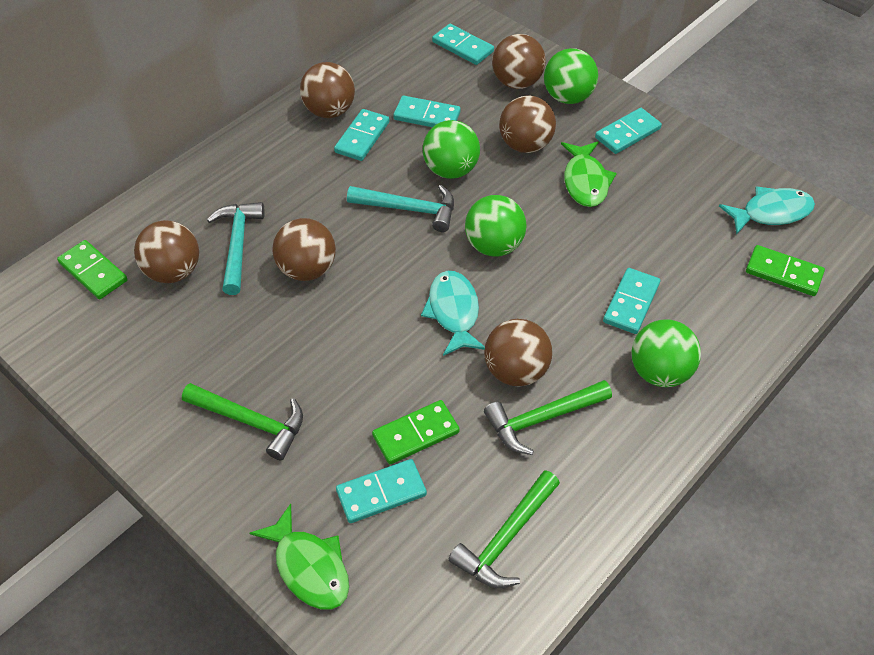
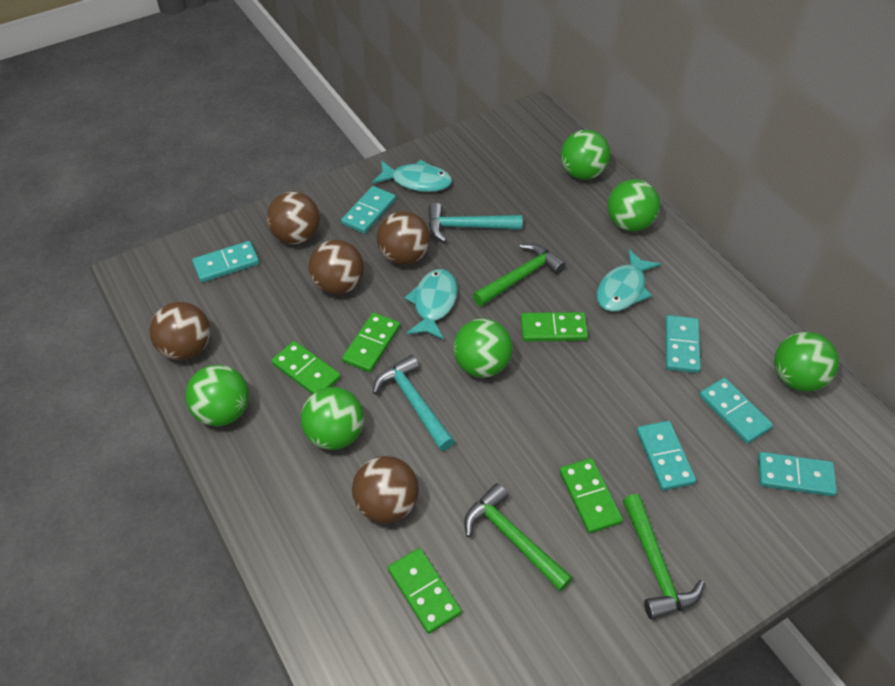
brown ball: 6 -> 5
green ball: 4 -> 6
green domino: 3 -> 5
green fish: 2 -> 0
turquoise fish: 2 -> 3

